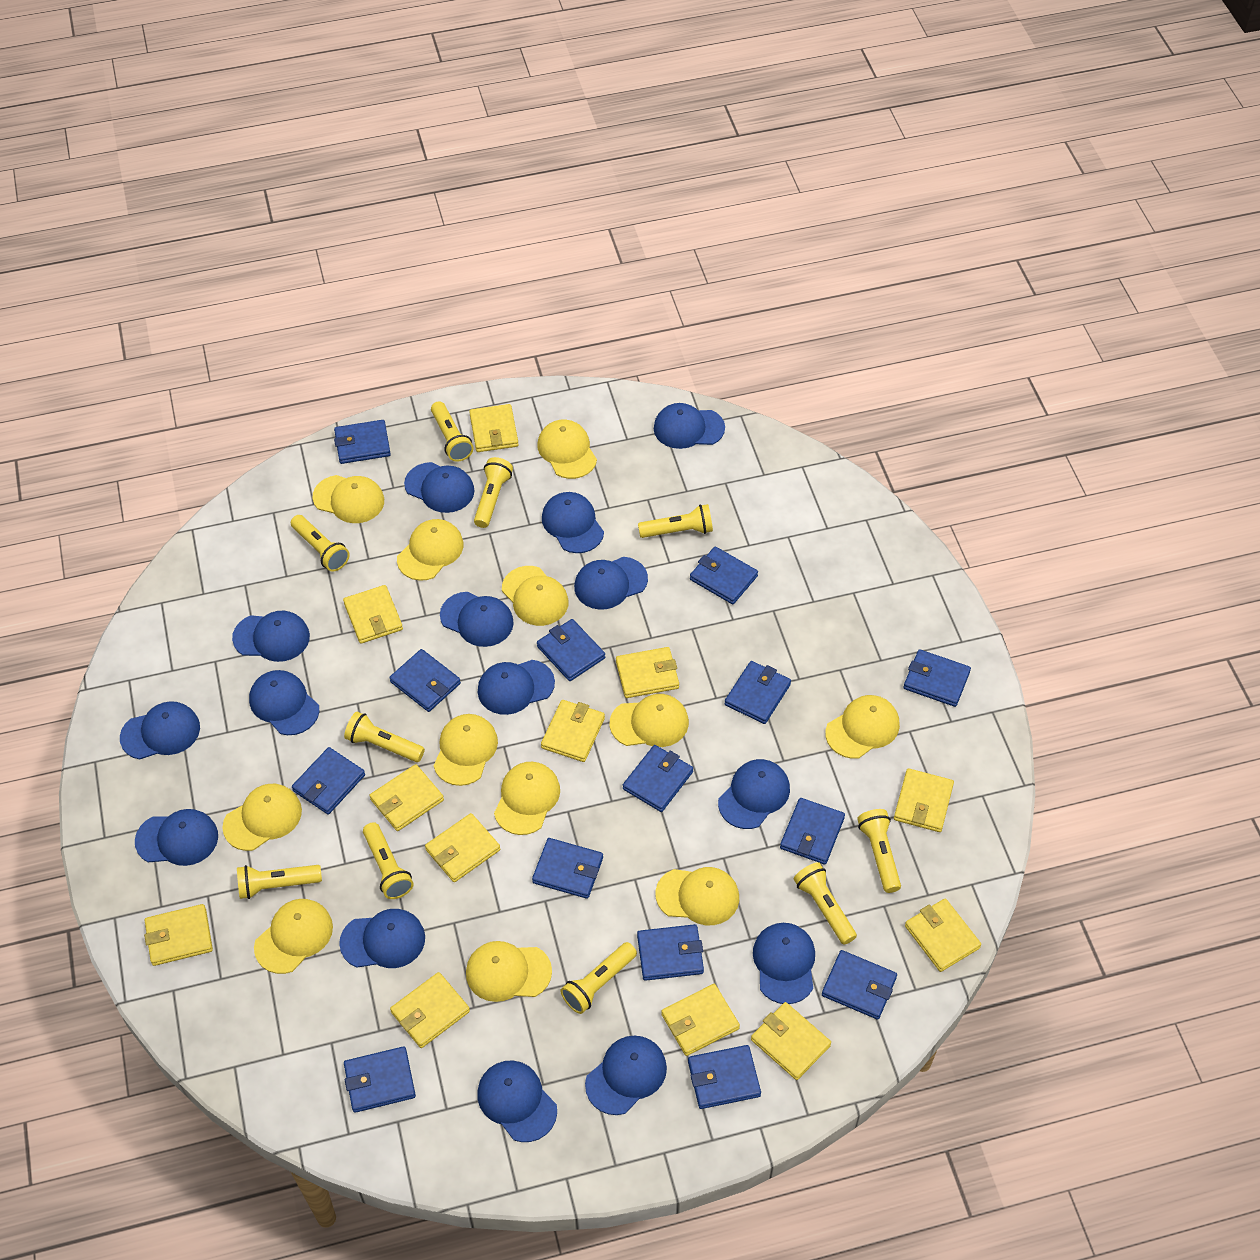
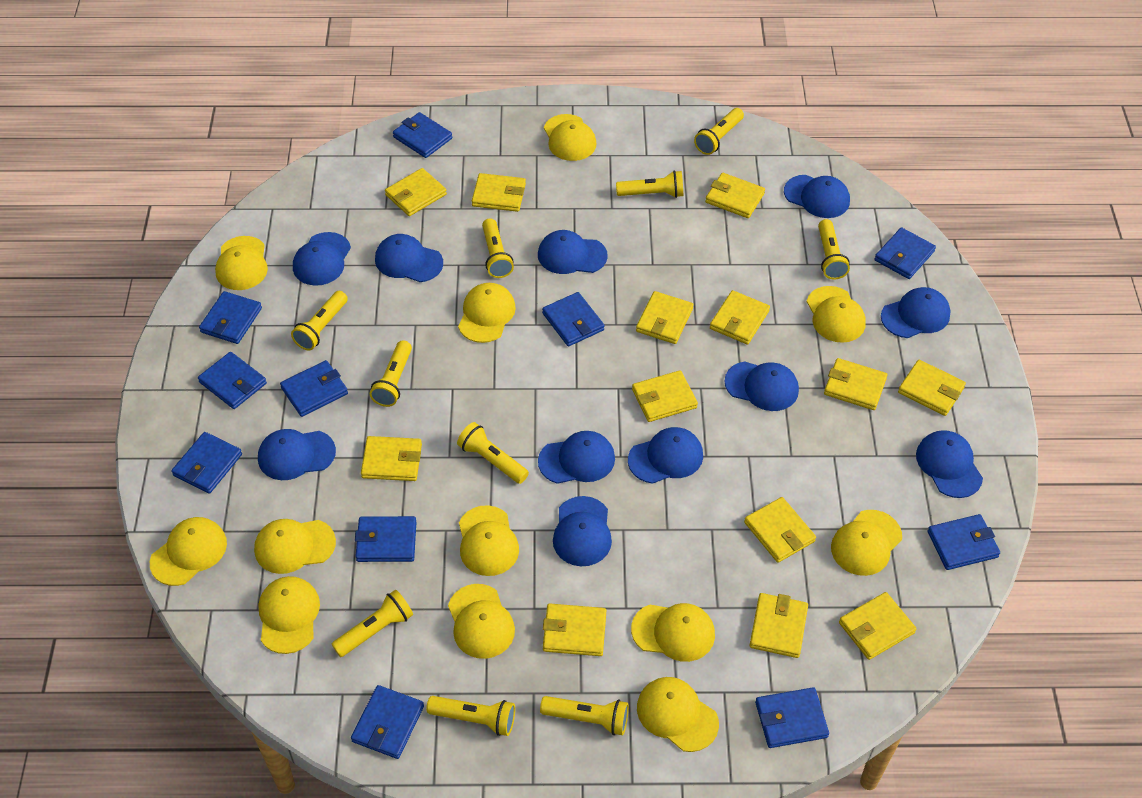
blue cap: 15 -> 11
blue wallet: 14 -> 11
yellow wallet: 12 -> 13

